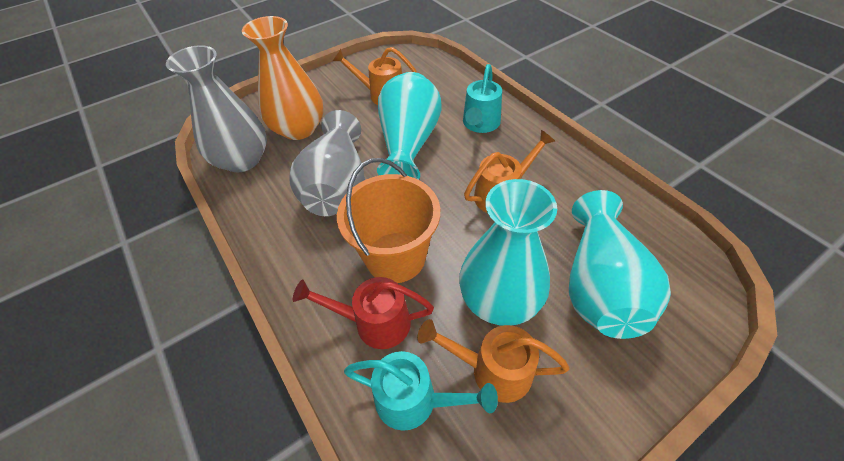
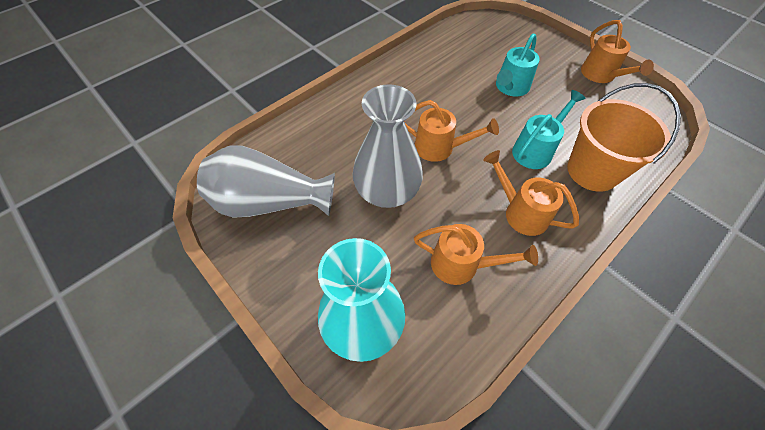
orange vase: 1 -> 0
orange watering can: 3 -> 4
red watering can: 1 -> 0
turquoise vase: 3 -> 1

